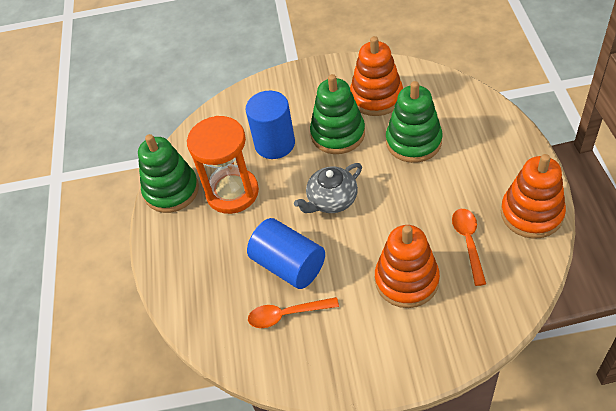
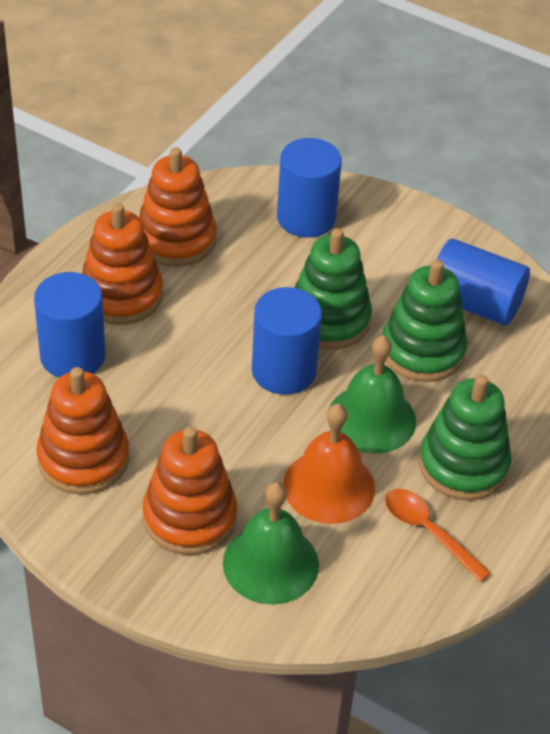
blue cylinder: 2 -> 4
green bell: 0 -> 2
grey teapot: 1 -> 0
orange bell: 0 -> 1
orange hourglass: 1 -> 0
orange spoon: 2 -> 1
orange stacking toy: 3 -> 4

